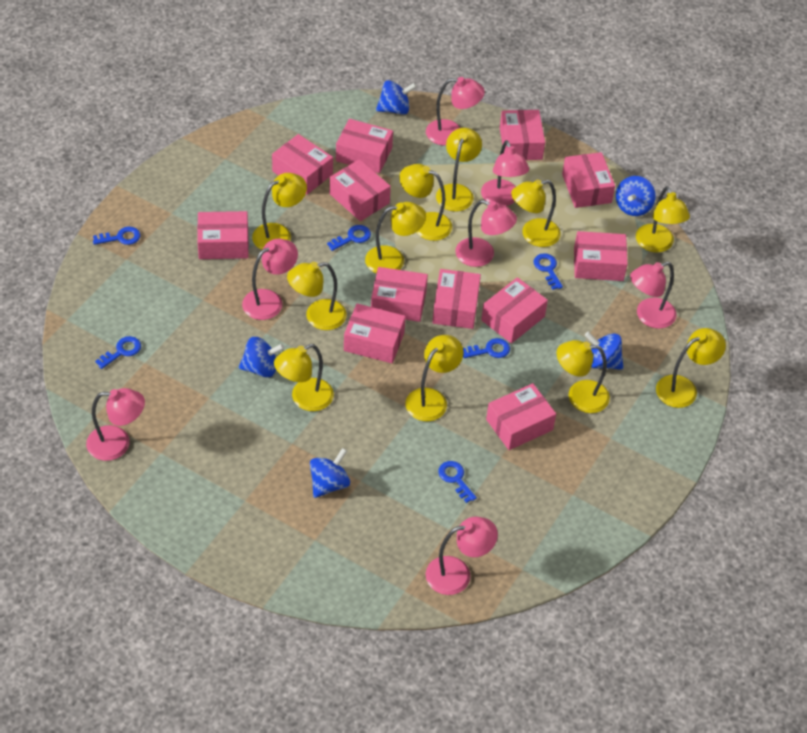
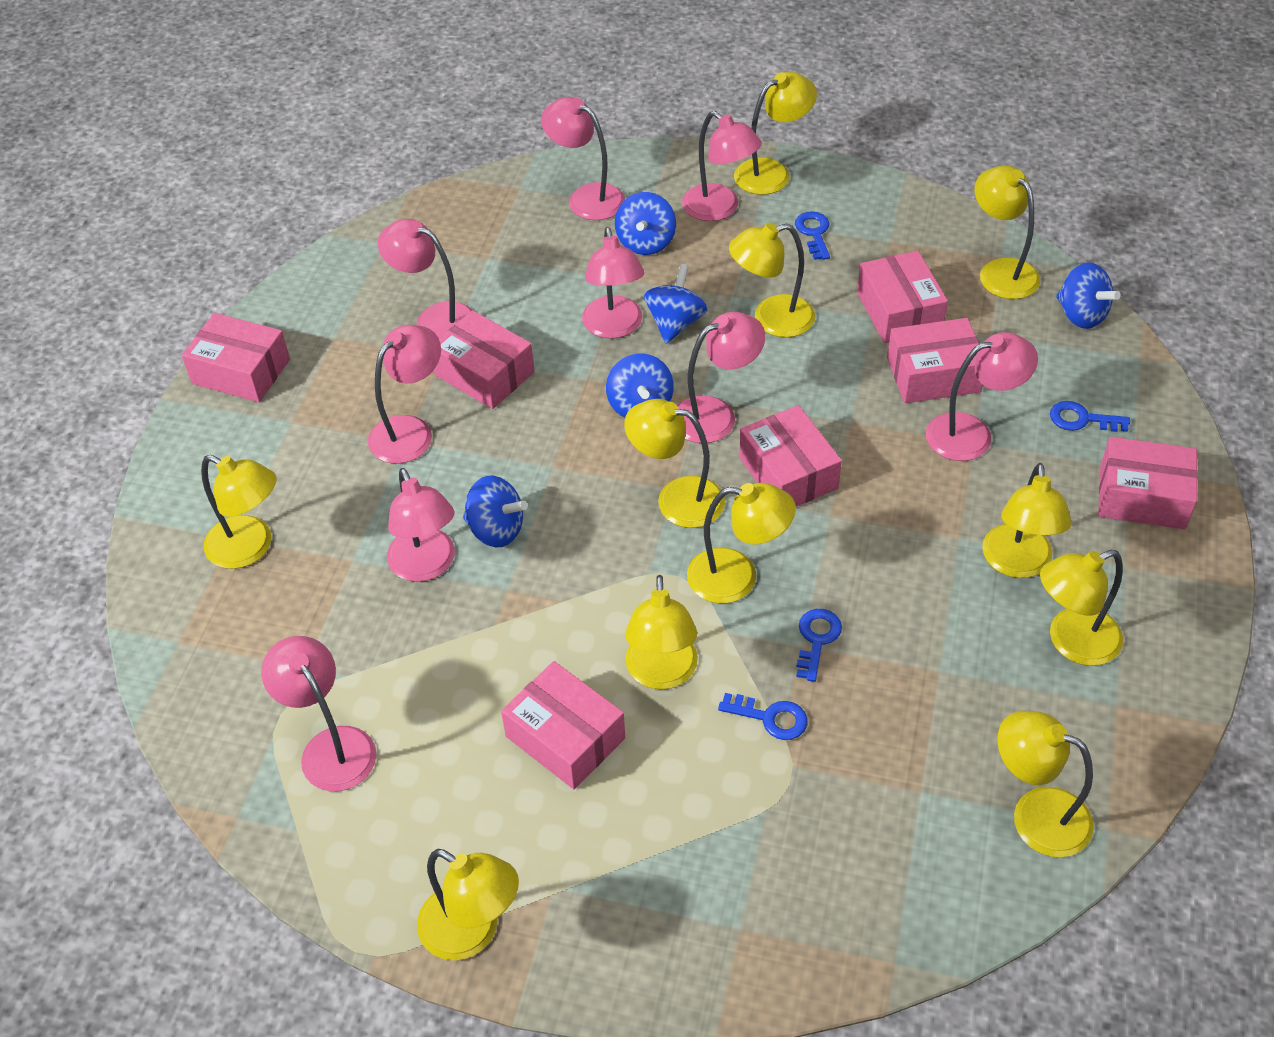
blue key: 6 -> 4
pink box: 12 -> 7
pink lamp: 7 -> 9

